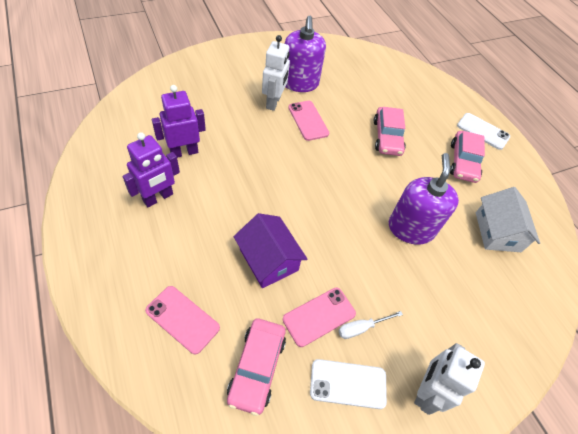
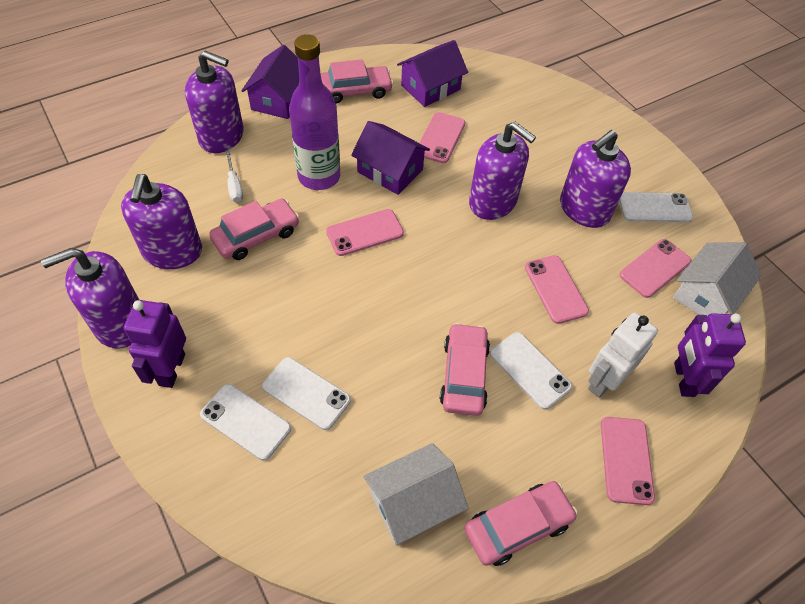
pink car: 3 -> 4
pink phone: 3 -> 5
purple bottle: 0 -> 1
purple house: 1 -> 3
purple soap dispenser: 2 -> 5
white house: 1 -> 2
white phone: 2 -> 4
white robot: 2 -> 1

